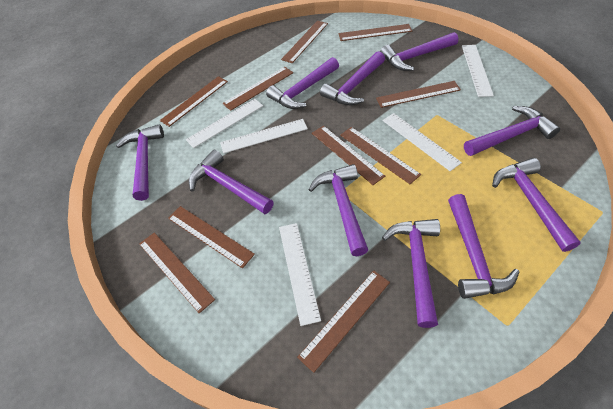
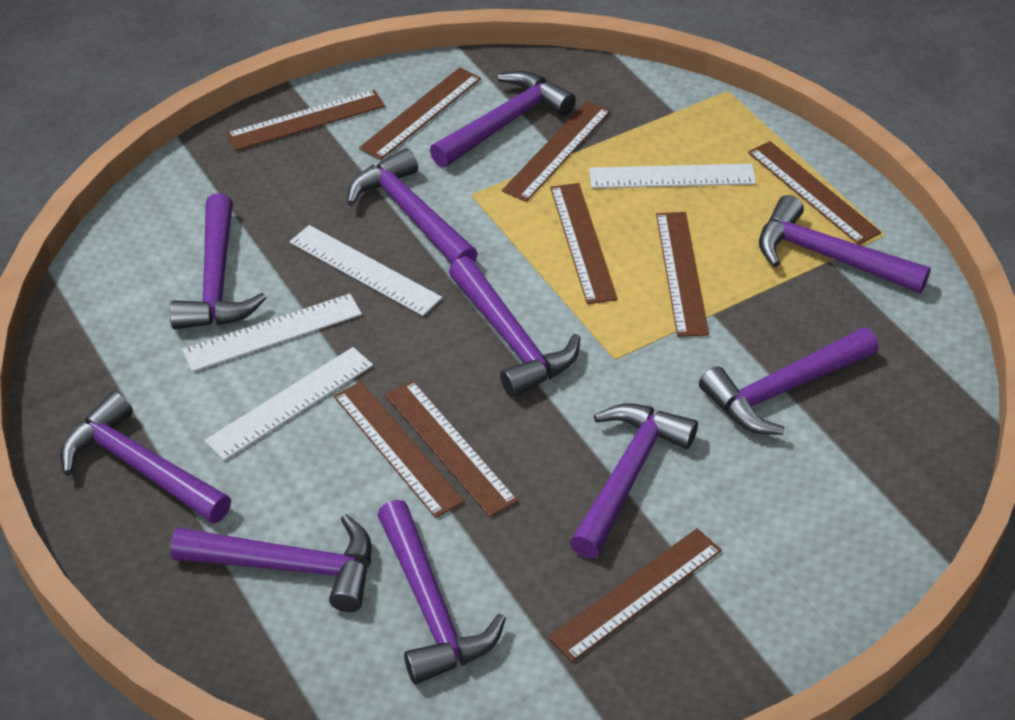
brown ruler: 10 -> 9
white ruler: 5 -> 4

